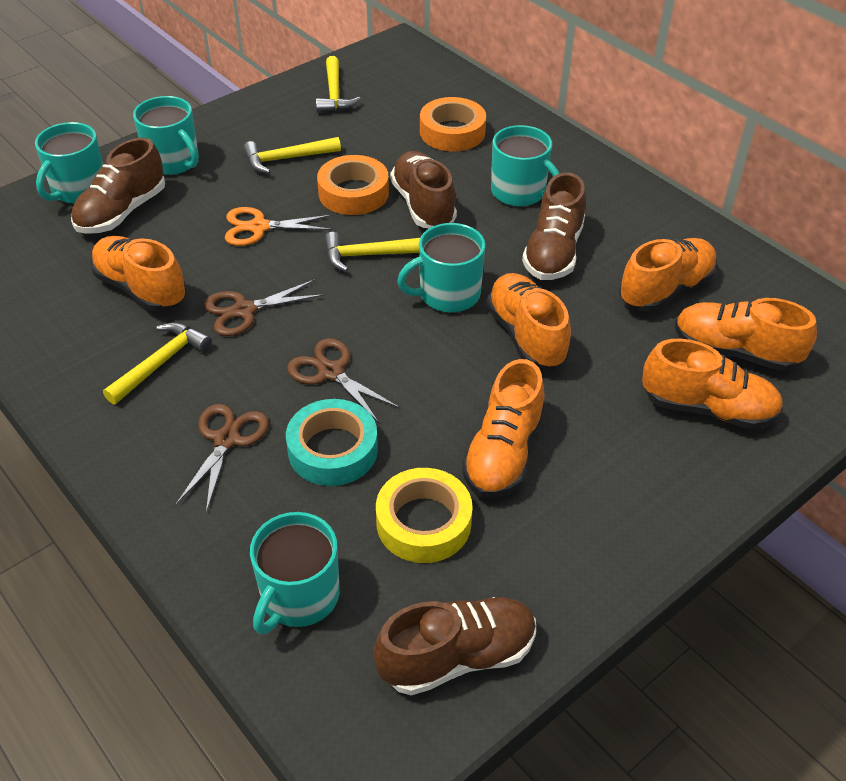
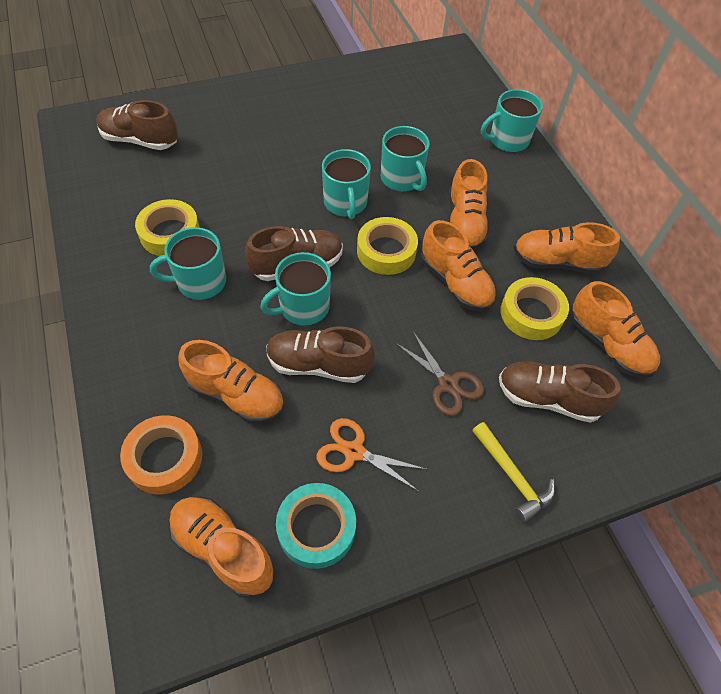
brown scissors: 3 -> 1
orange tape: 2 -> 1
yellow hammer: 4 -> 1
yellow tape: 1 -> 3

